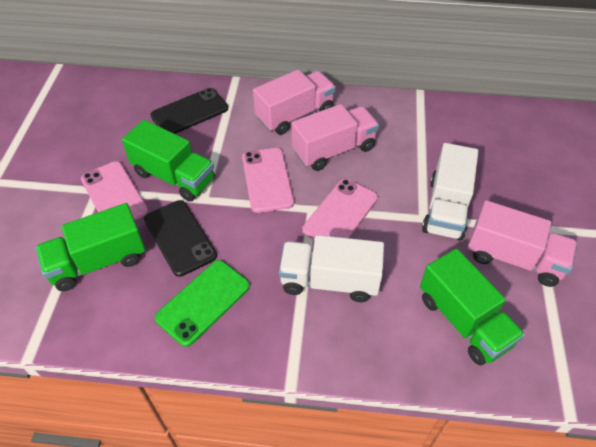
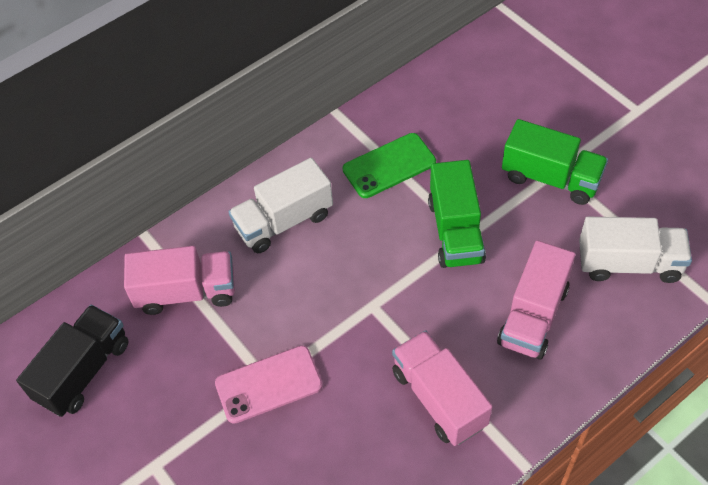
black phone: 2 -> 0
black truck: 0 -> 1
green truck: 3 -> 2
pink phone: 3 -> 1

